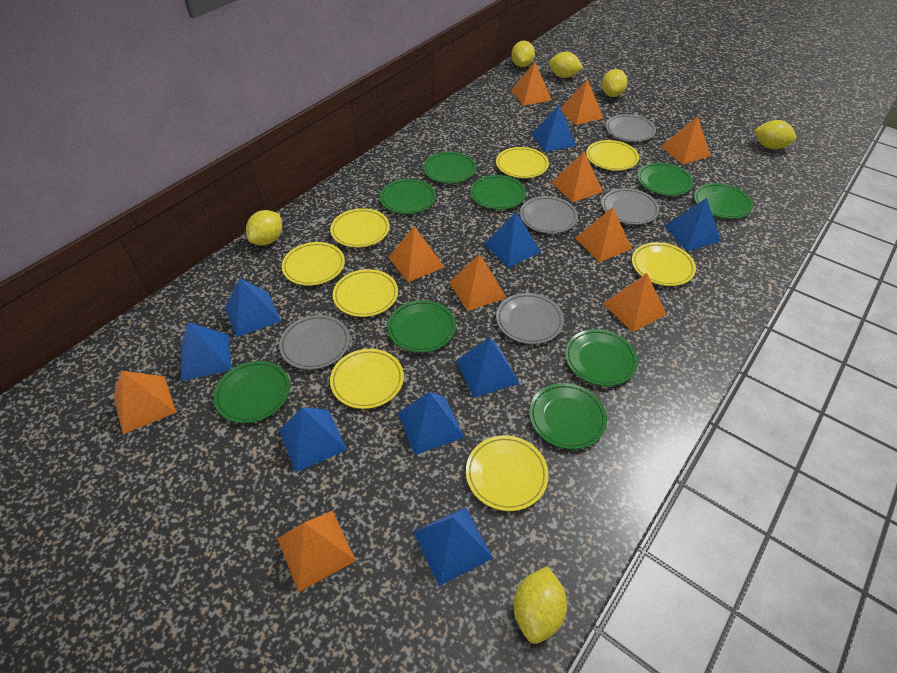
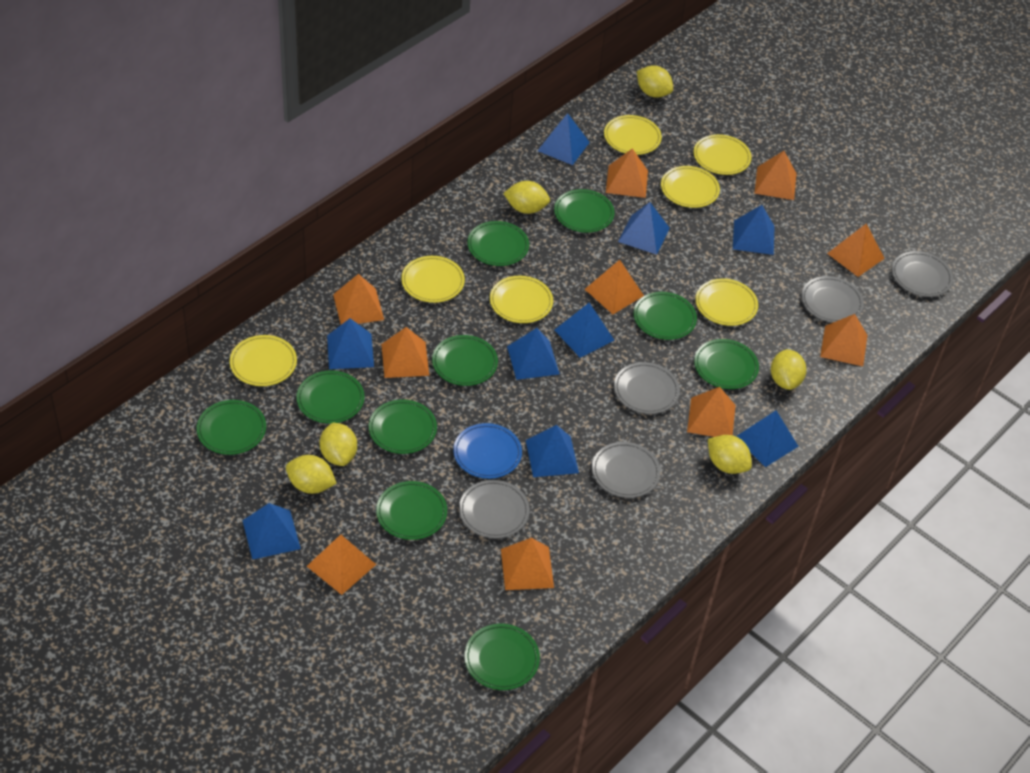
blue plate: 0 -> 1
green plate: 9 -> 10
yellow plate: 8 -> 7

